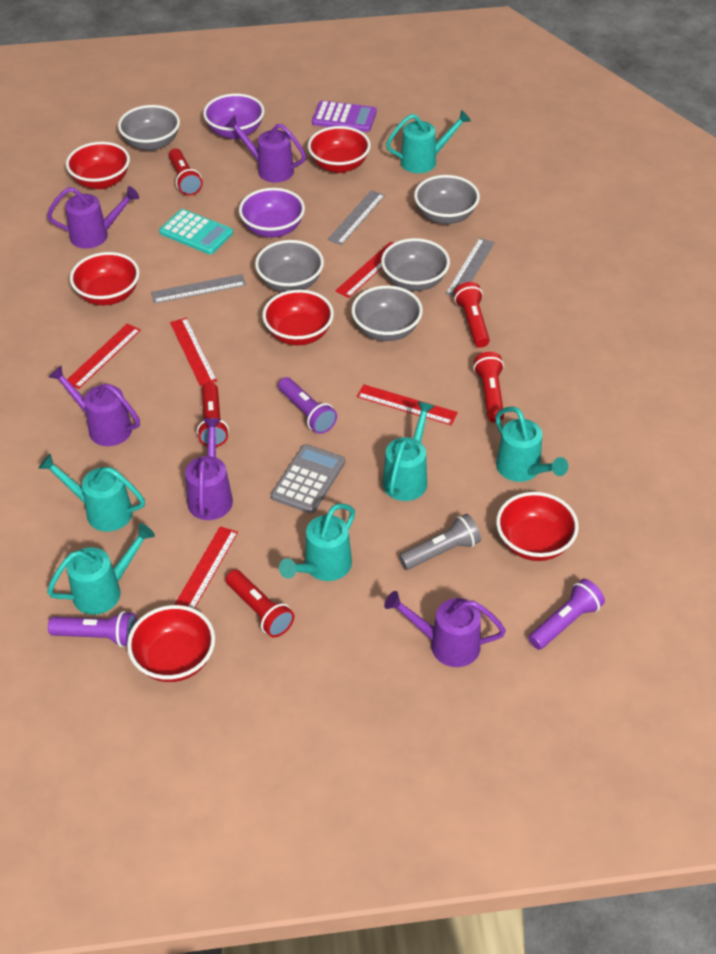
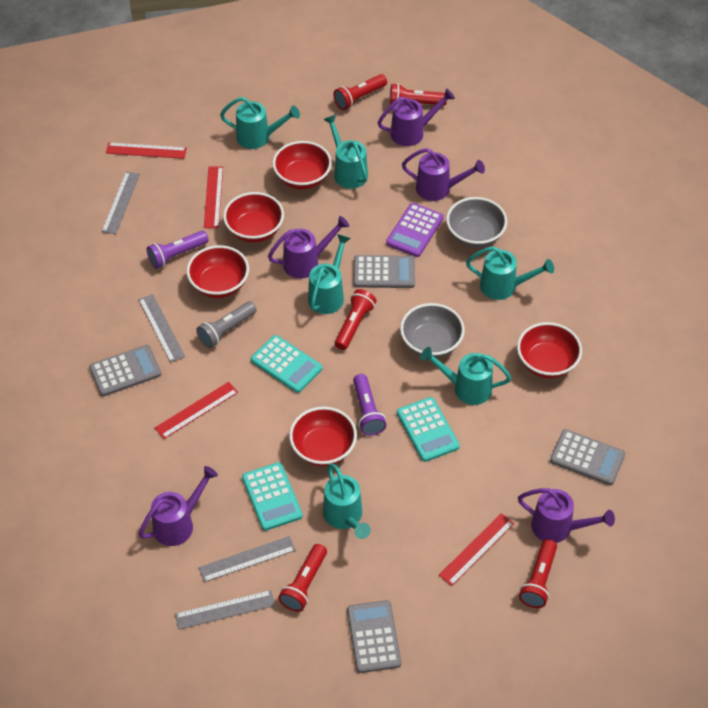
grey bowl: 5 -> 2
grey calculator: 1 -> 4
grey ruler: 3 -> 4
purple bowl: 2 -> 0
purple flashlight: 3 -> 2
red bowl: 6 -> 5
red ruler: 5 -> 4
turquoise calculator: 1 -> 3

